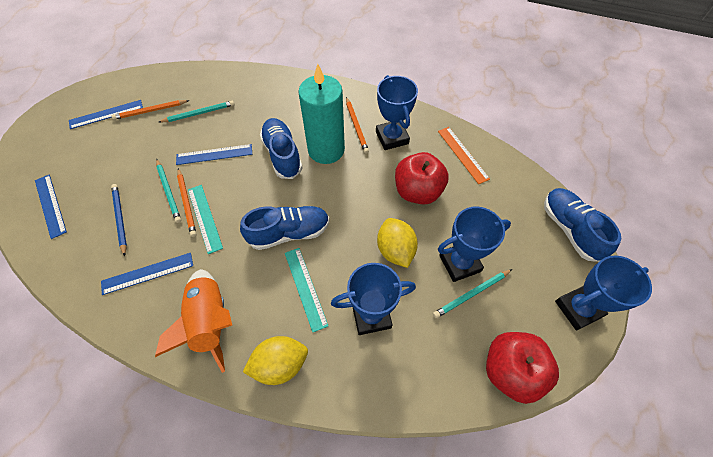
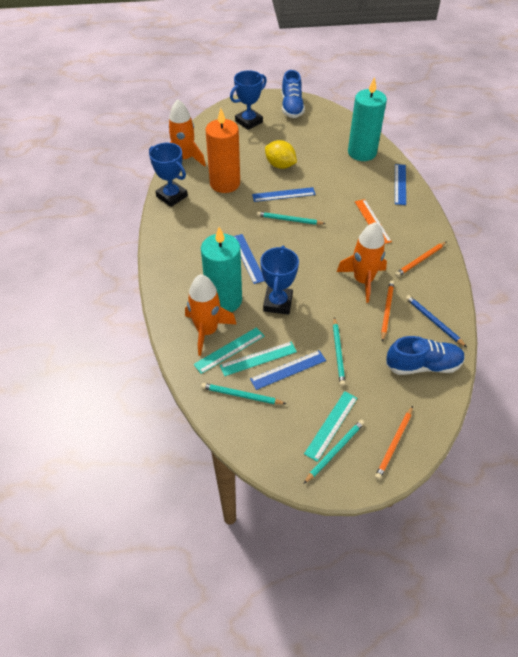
blue shoe: 3 -> 2
blue trophy: 4 -> 3
orange candle: 0 -> 1
orange rocket: 1 -> 3
red apple: 2 -> 0
turquoise candle: 1 -> 2
turquoise pencil: 3 -> 4
turquoise ruler: 2 -> 3
yellow lemon: 2 -> 1

